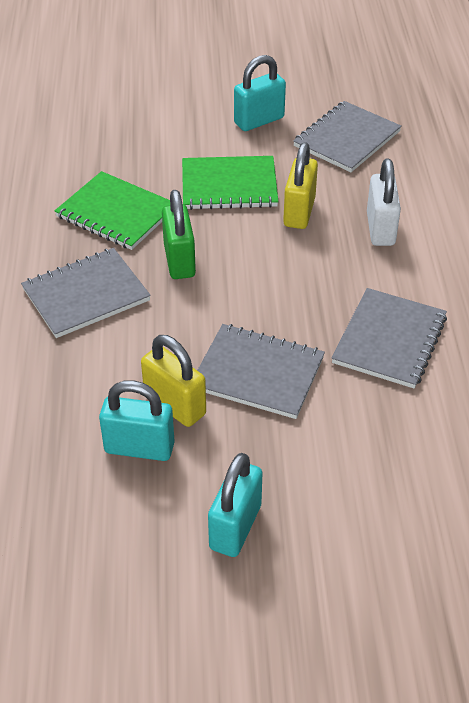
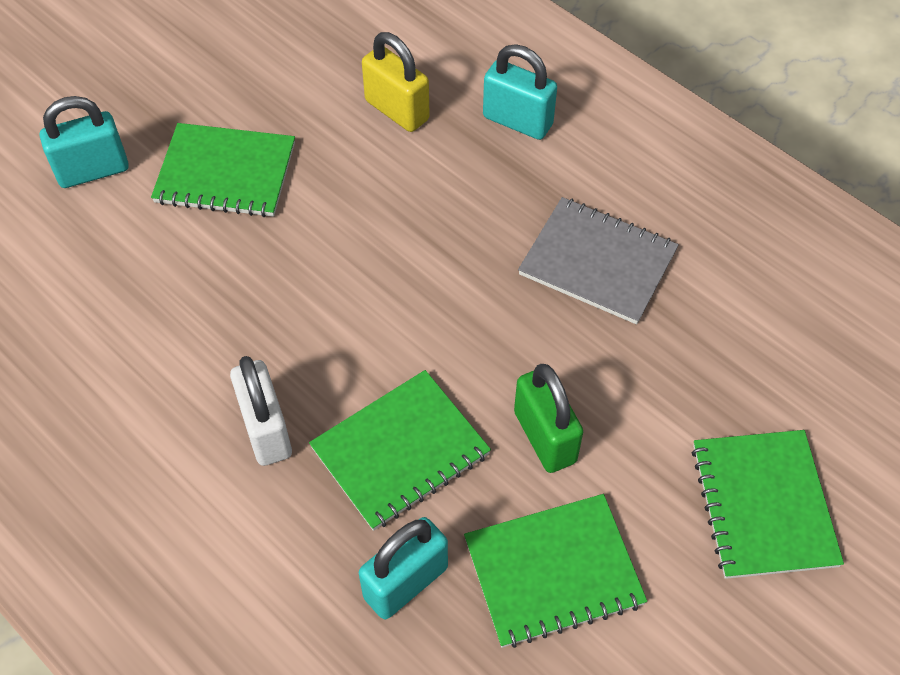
green notebook: 2 -> 4
grey notebook: 4 -> 1
yellow padlock: 2 -> 1

